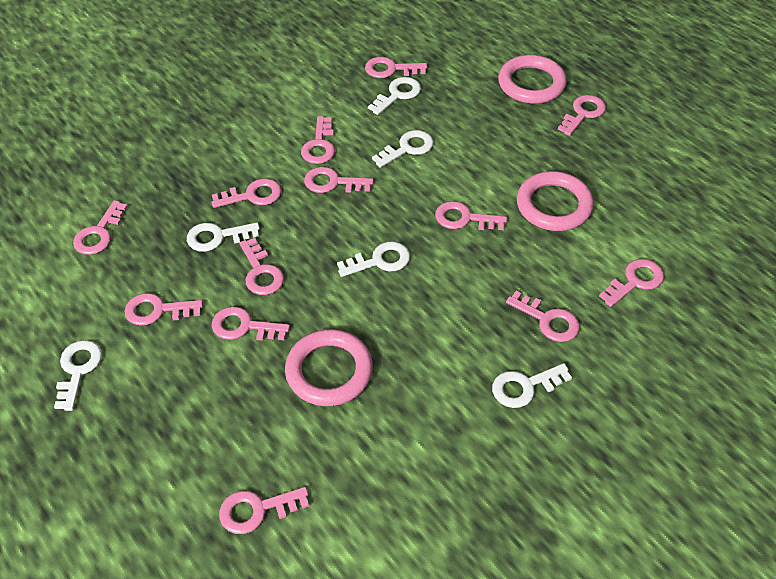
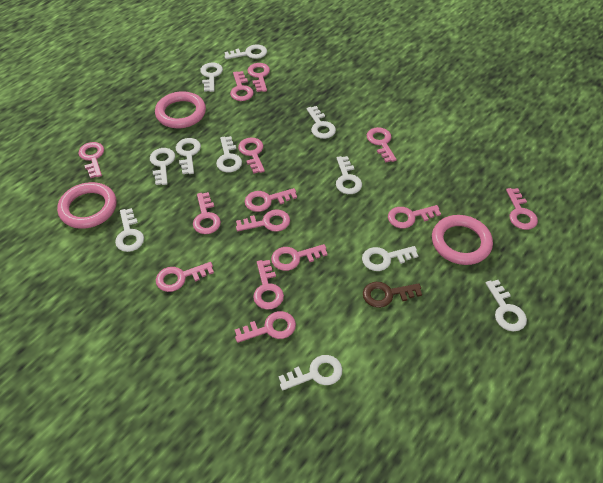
brown key: 0 -> 1
pink key: 13 -> 14
white key: 6 -> 11

